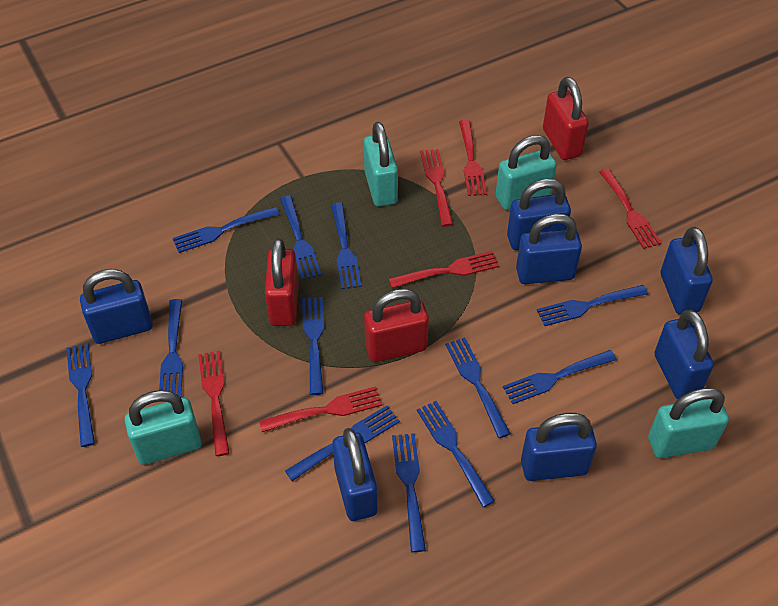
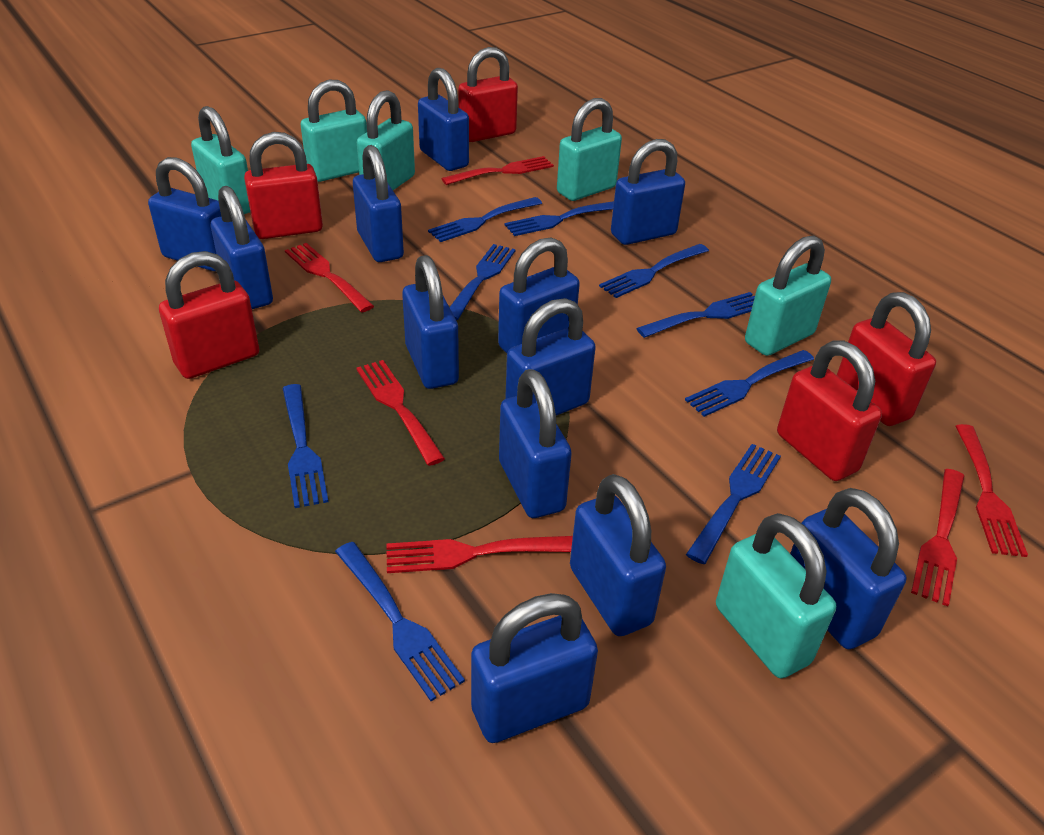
blue fork: 12 -> 9
blue padlock: 7 -> 12
red padlock: 3 -> 5
turquoise padlock: 4 -> 6

